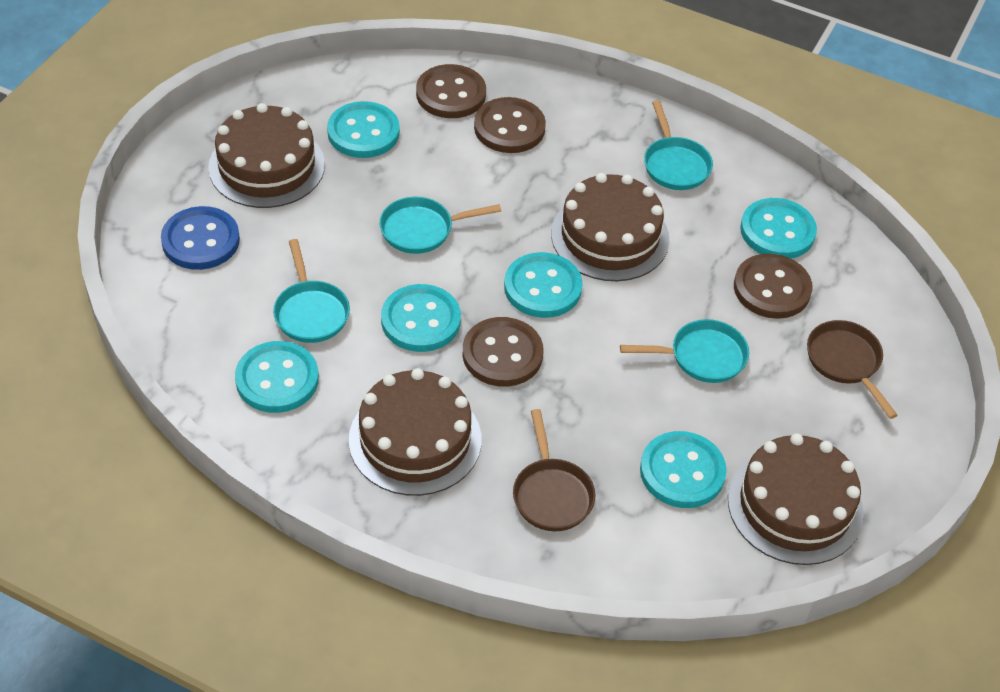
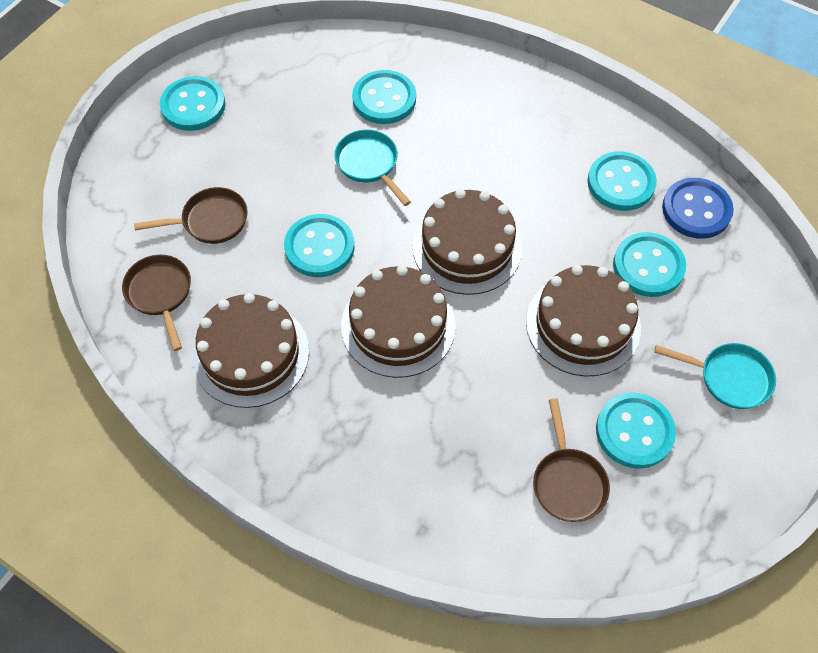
brown button: 4 -> 0
brown pan: 2 -> 3
turquoise pan: 4 -> 2

